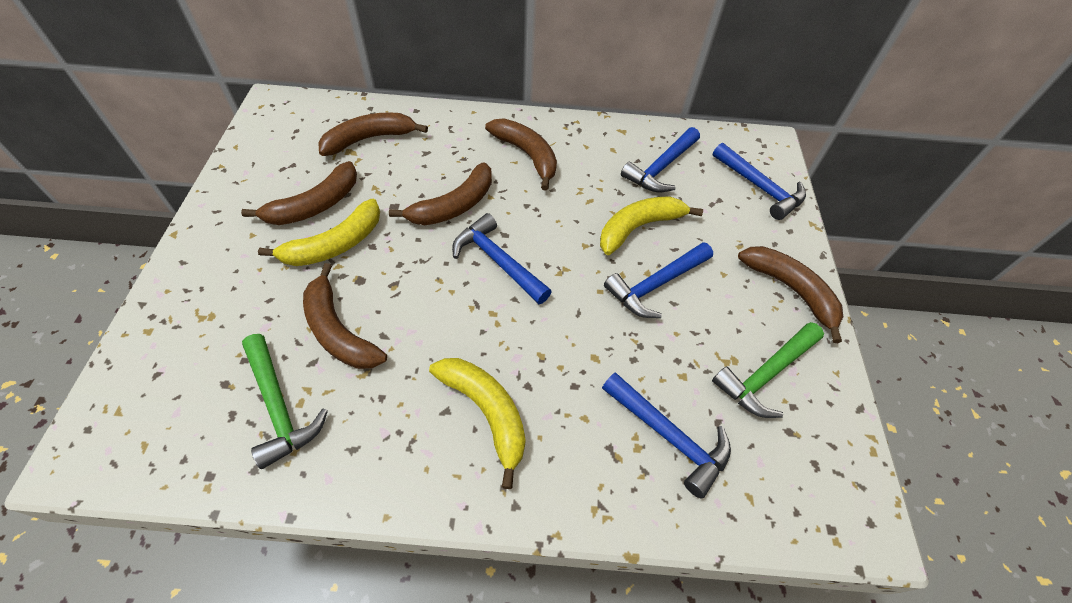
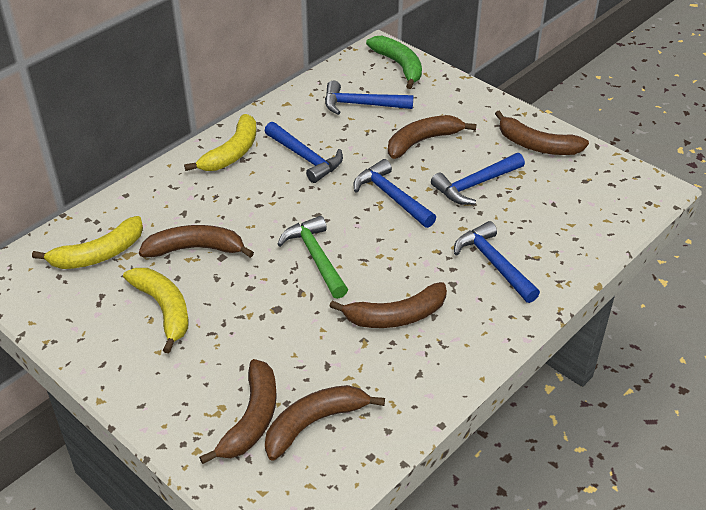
green banana: 0 -> 1
green hammer: 2 -> 1

